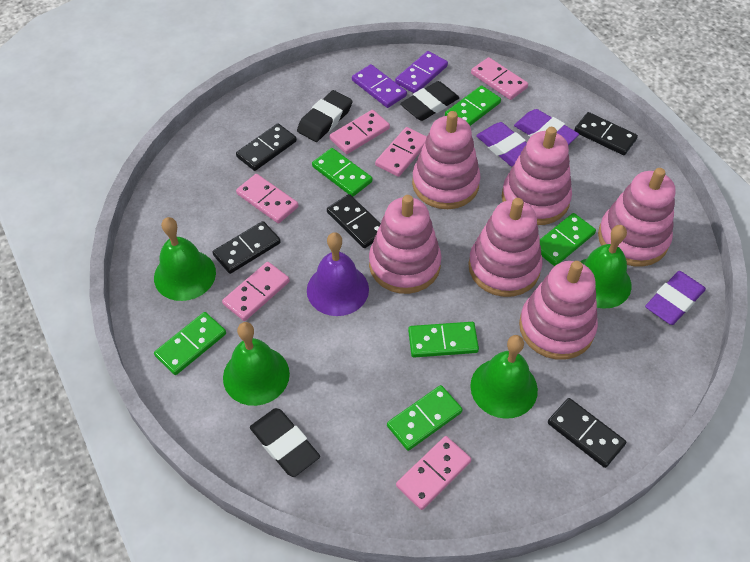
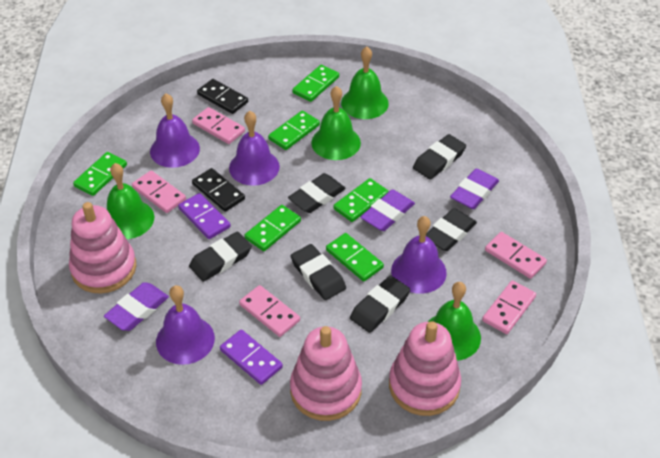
black domino: 5 -> 2
black eraser: 3 -> 6
pink domino: 6 -> 5
pink stacking toy: 6 -> 3
purple bell: 1 -> 4

